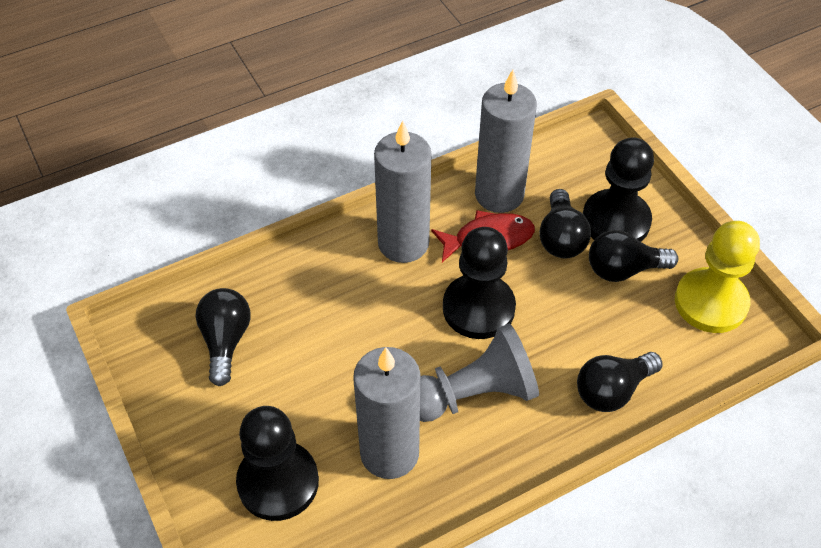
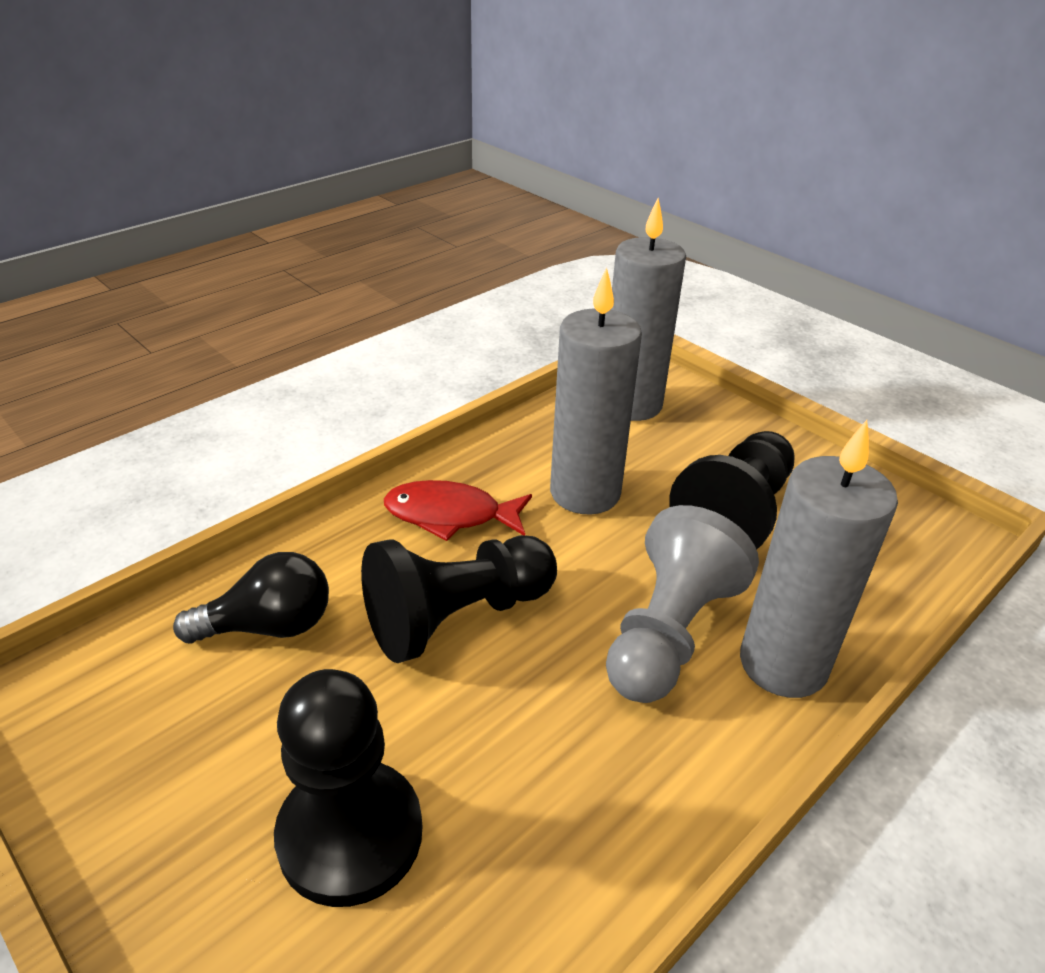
black light bulb: 4 -> 1
yellow pawn: 1 -> 0

